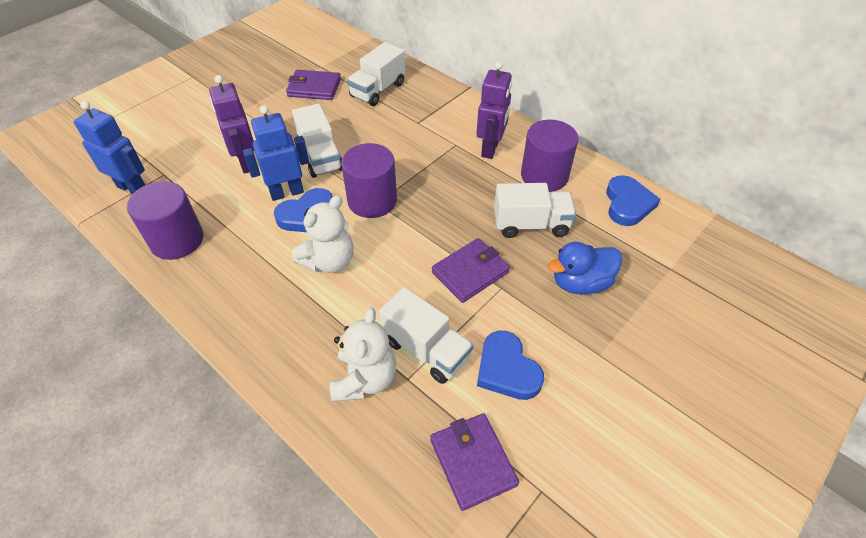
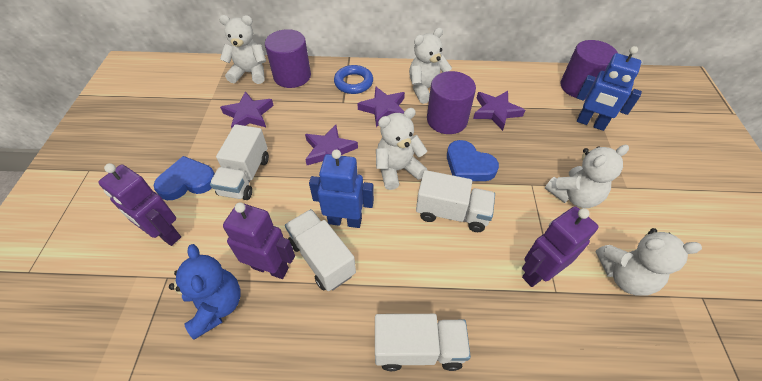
blue duck: 1 -> 0
blue heart: 3 -> 2
blue ring: 0 -> 1
blue teddy bear: 0 -> 1
purple robot: 2 -> 3
purple star: 0 -> 4
purple wallet: 3 -> 0
white teddy bear: 2 -> 5

